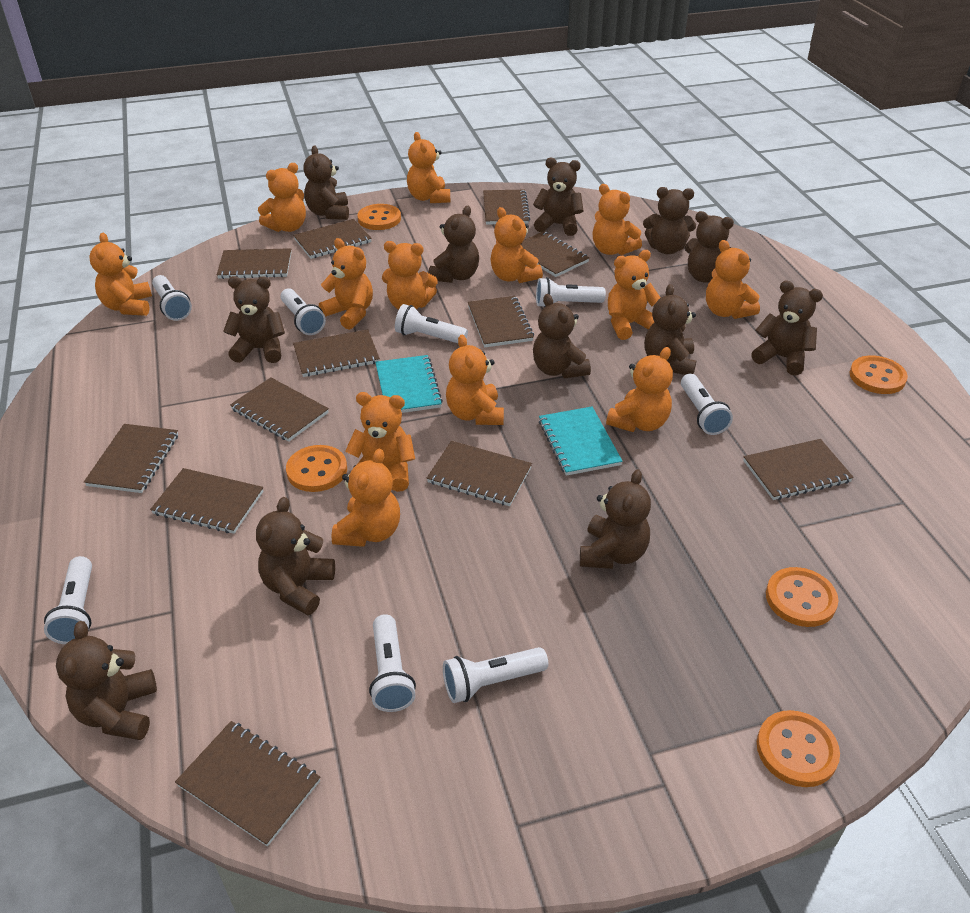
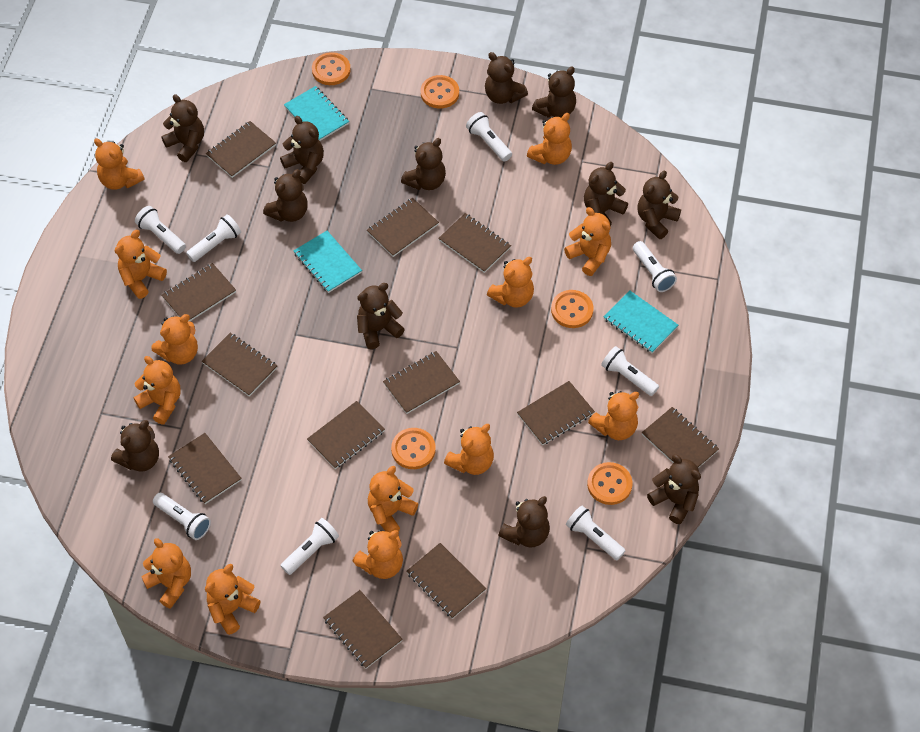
turquoise notebook: 2 -> 3

